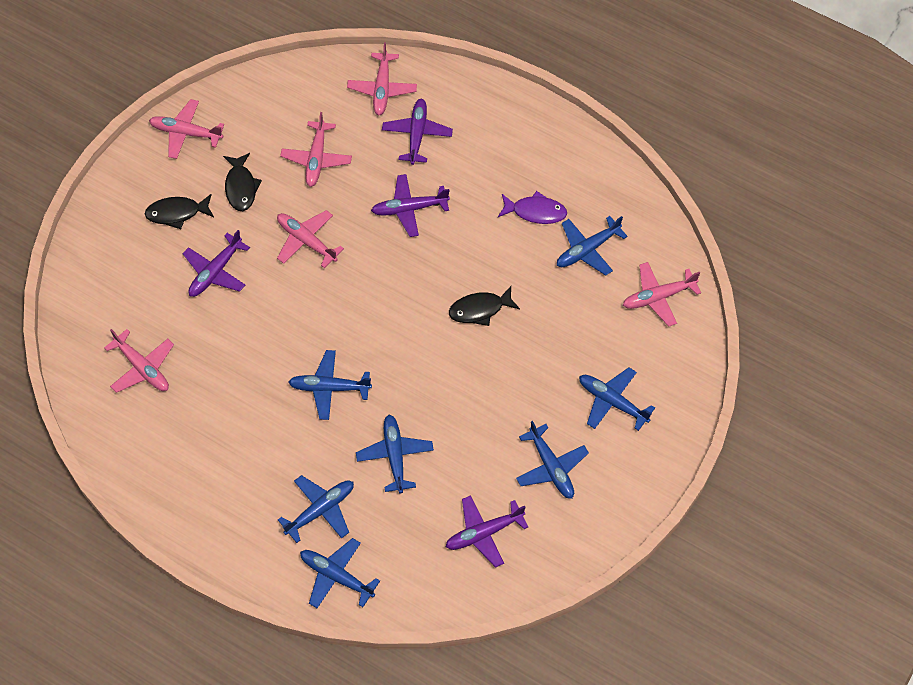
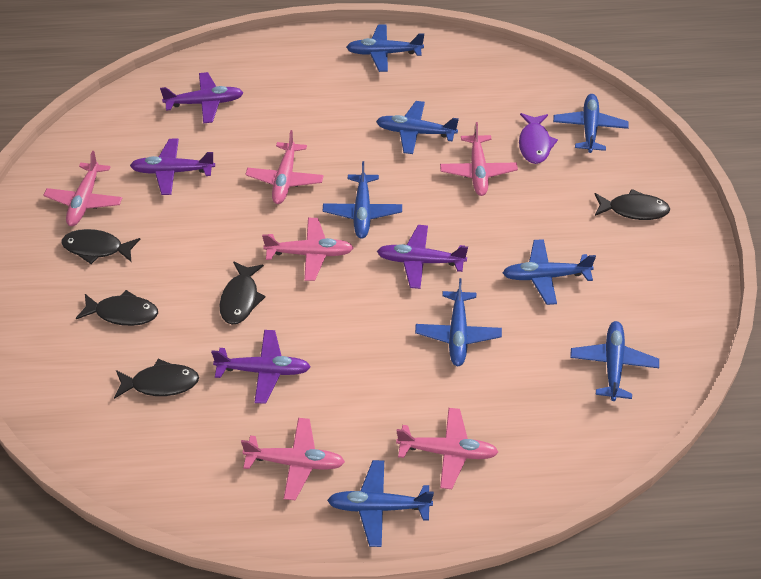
black fish: 3 -> 5
blue plane: 7 -> 8

